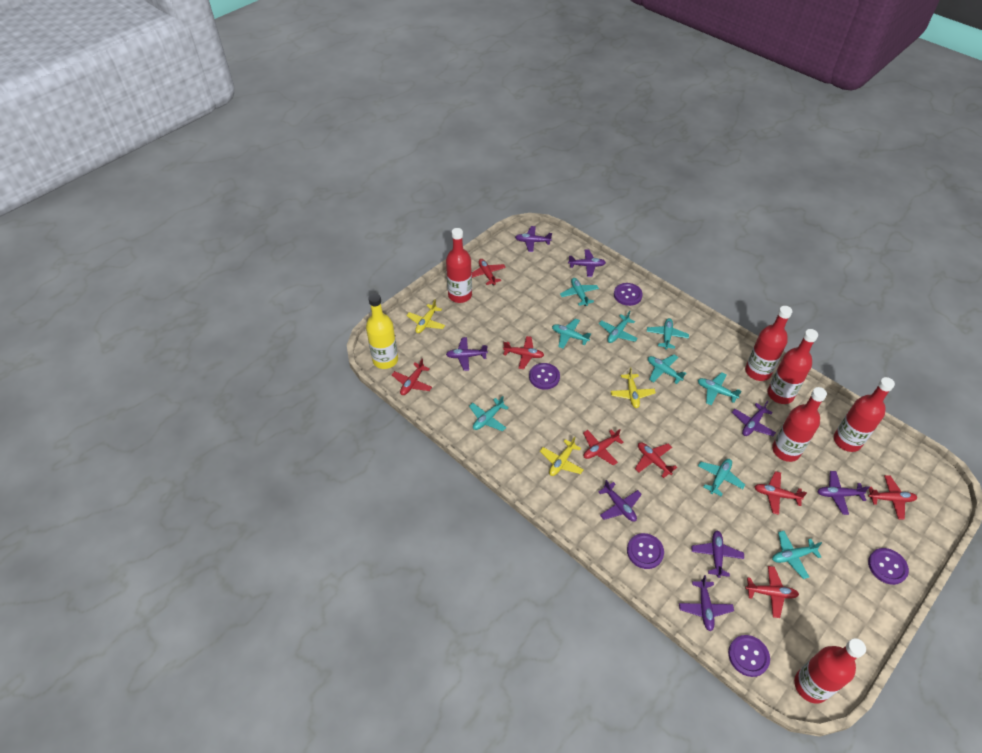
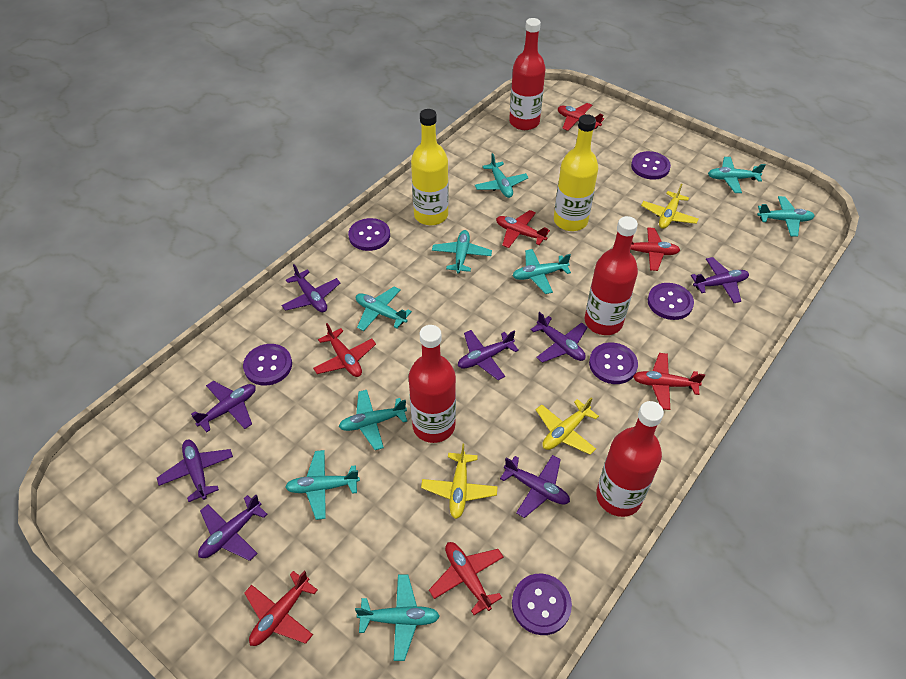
purple button: 5 -> 6
red bottle: 6 -> 4
red plane: 8 -> 7
yellow bottle: 1 -> 2

